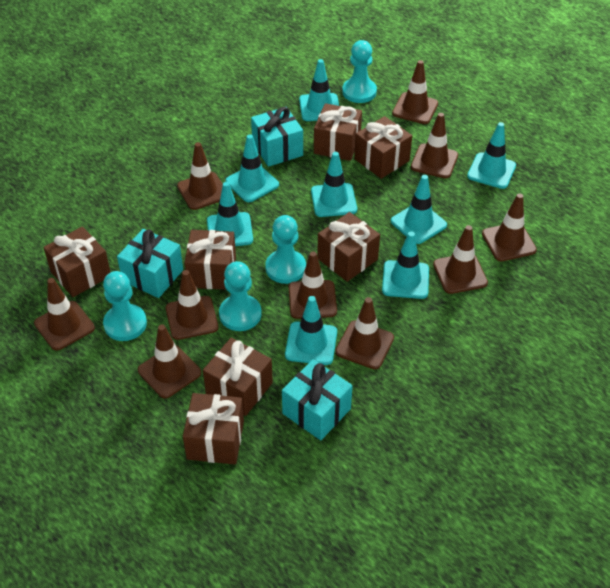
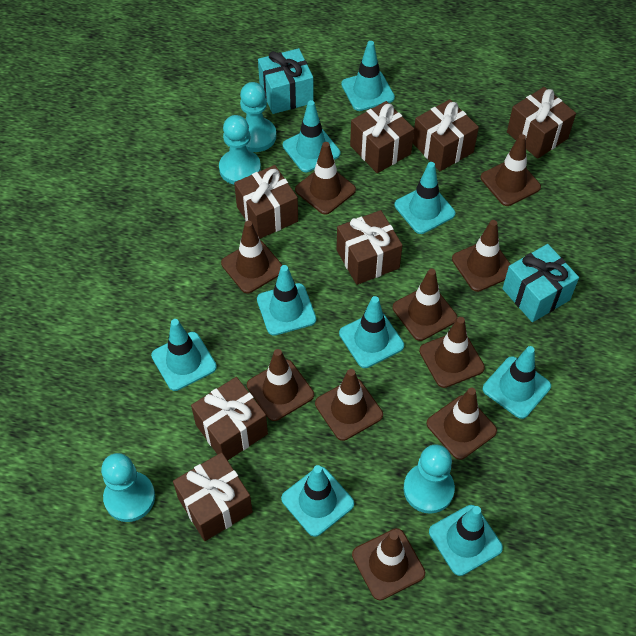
turquoise gift: 3 -> 2
turquoise traffic cone: 8 -> 9

